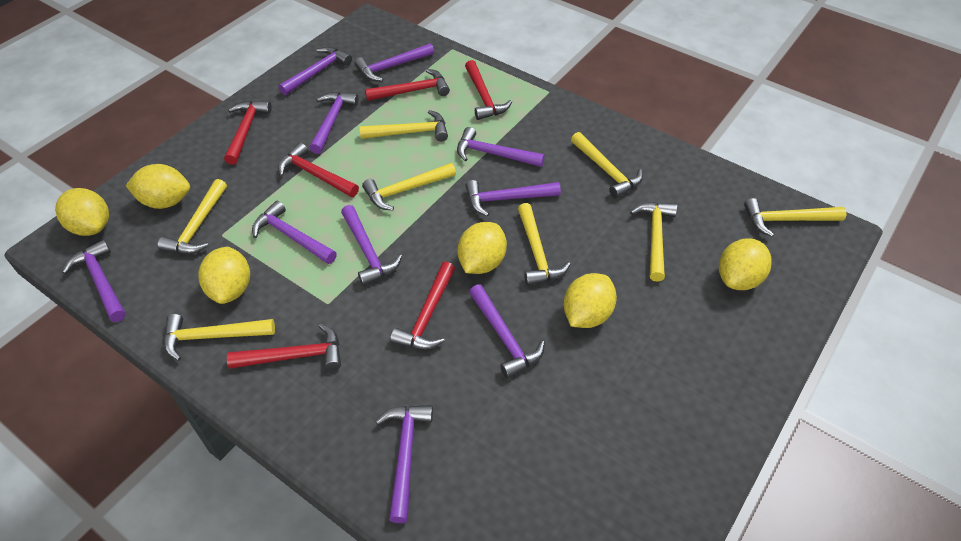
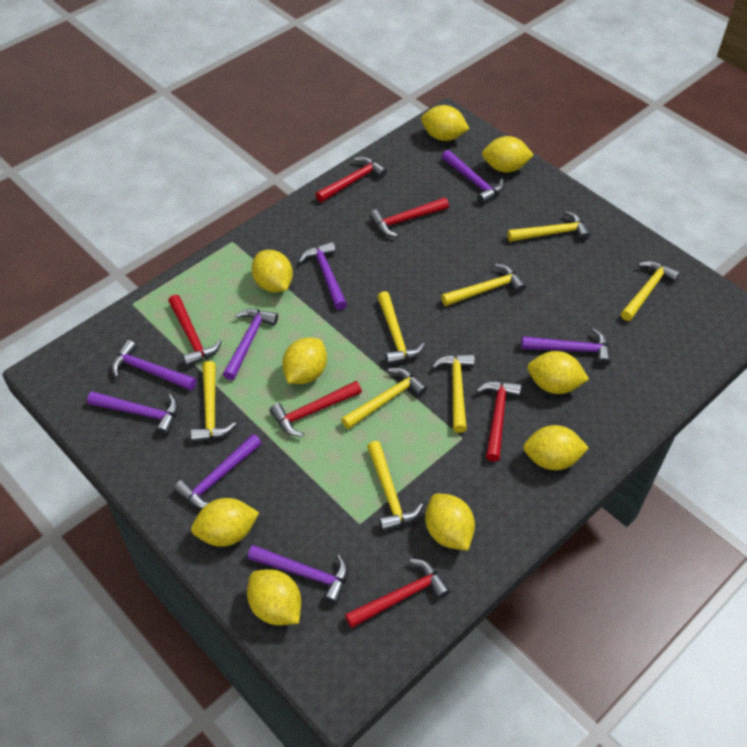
purple hammer: 10 -> 8
yellow lemon: 6 -> 9

